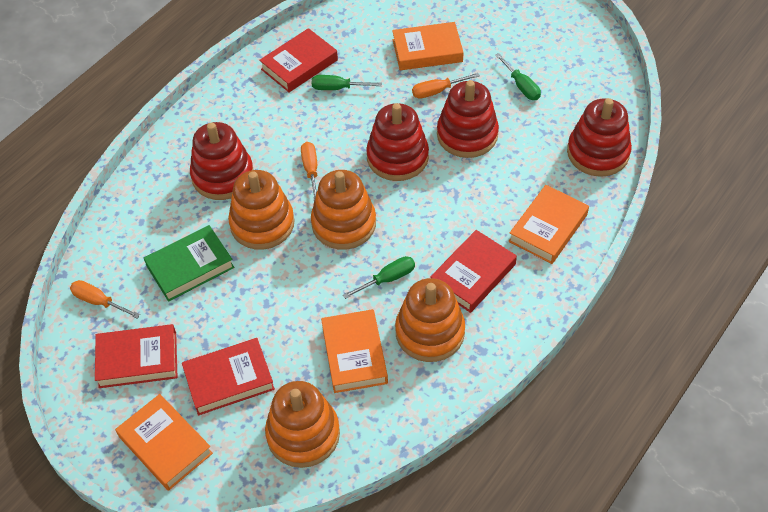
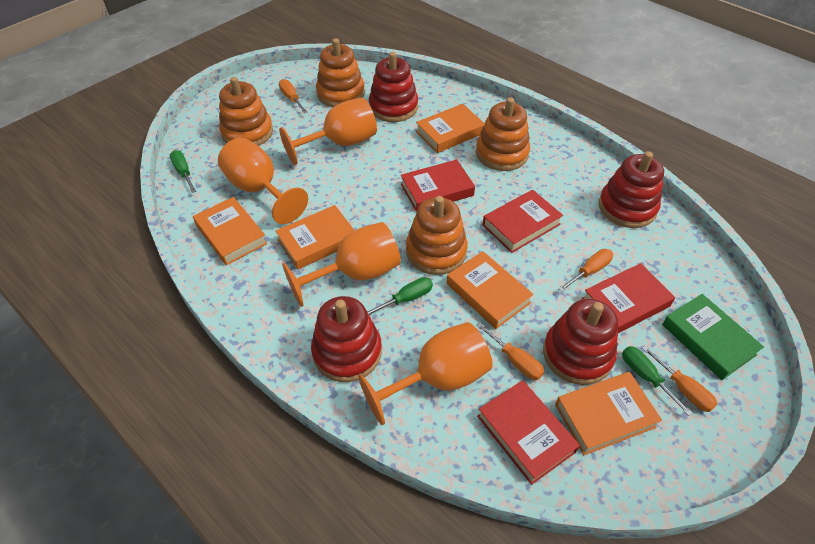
orange book: 4 -> 5
orange goblet: 0 -> 4
orange screwdriver: 3 -> 4

